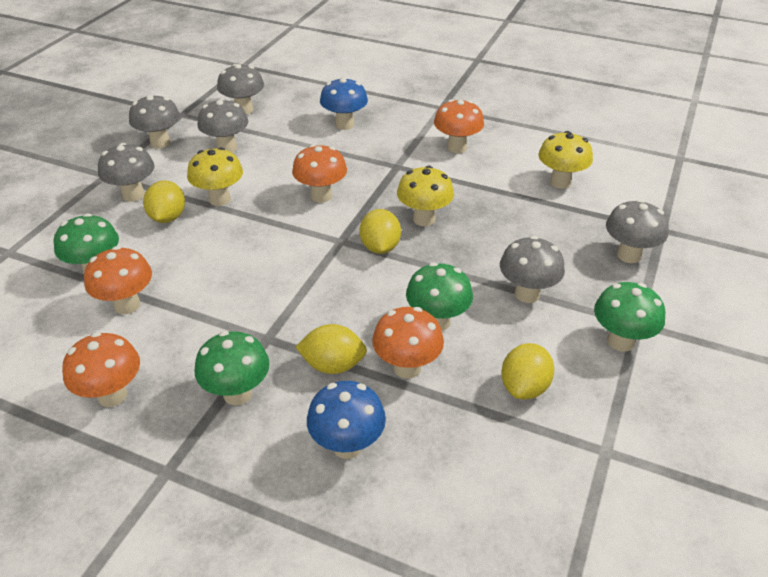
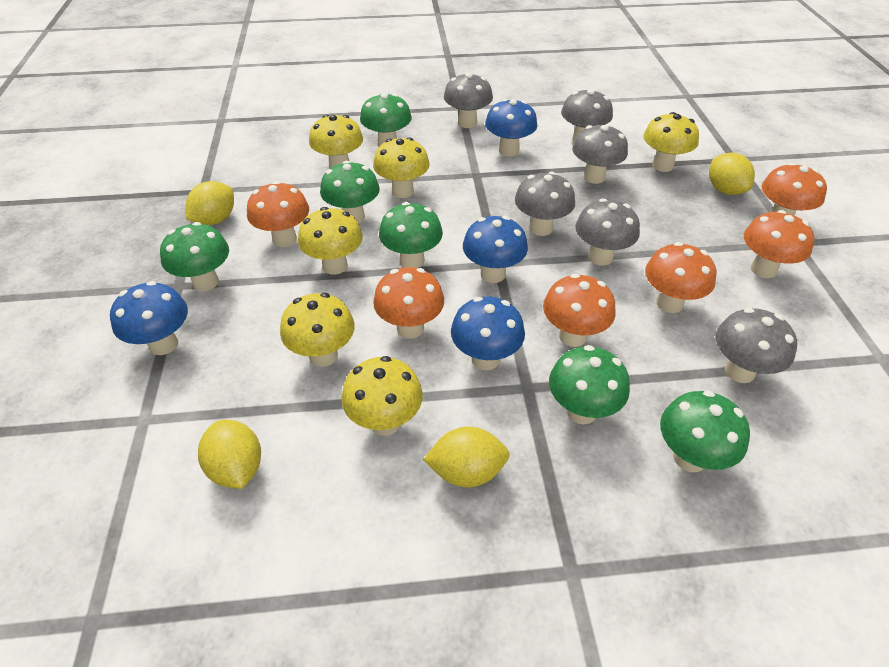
blue mushroom: 2 -> 4
green mushroom: 4 -> 6
orange mushroom: 5 -> 6
yellow mushroom: 3 -> 6

